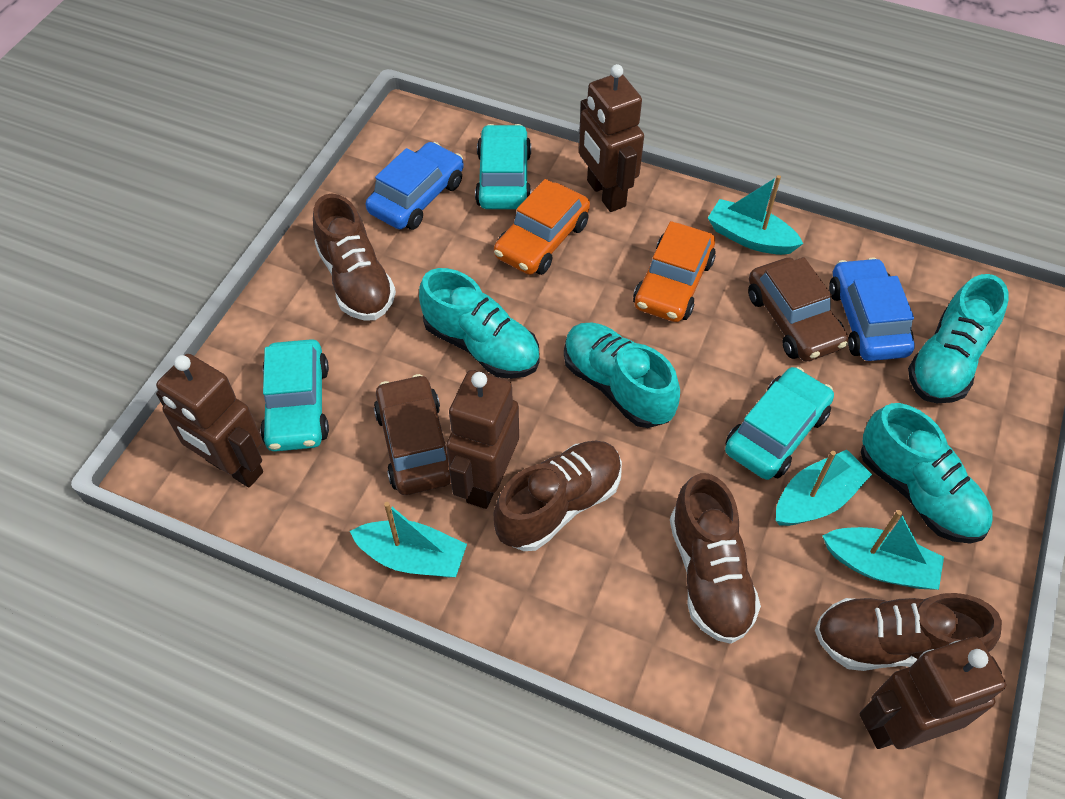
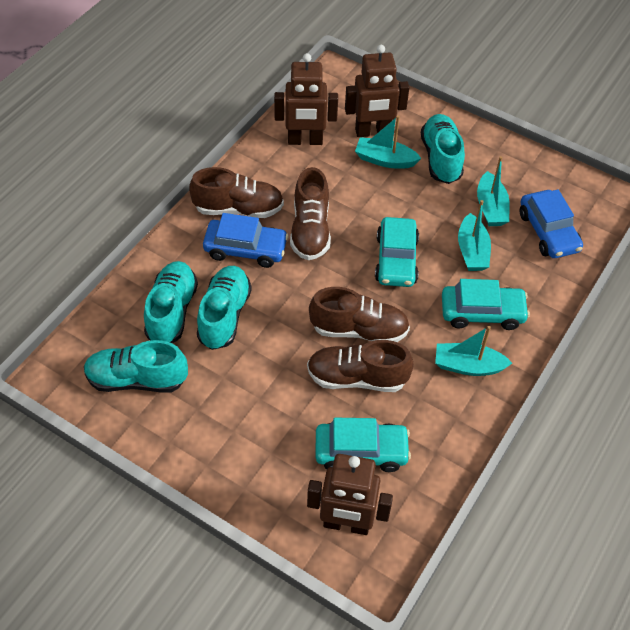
brown car: 2 -> 0
brown robot: 4 -> 3
orange car: 2 -> 0

